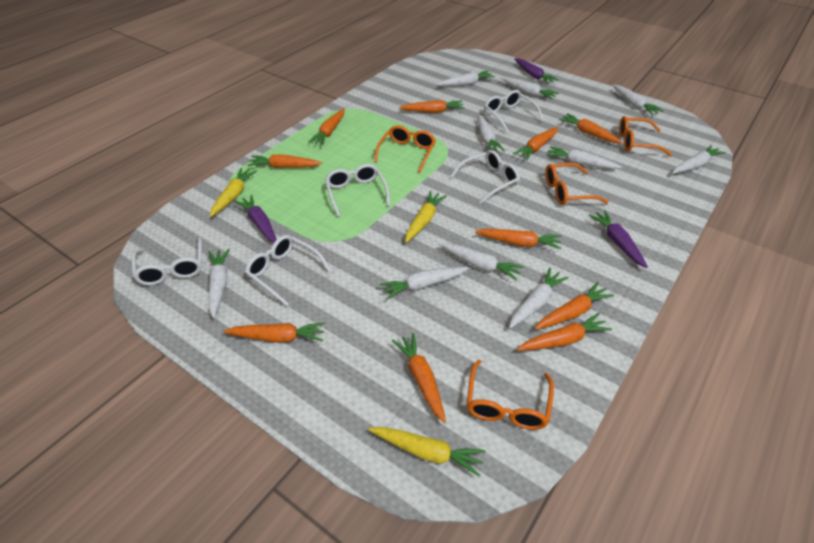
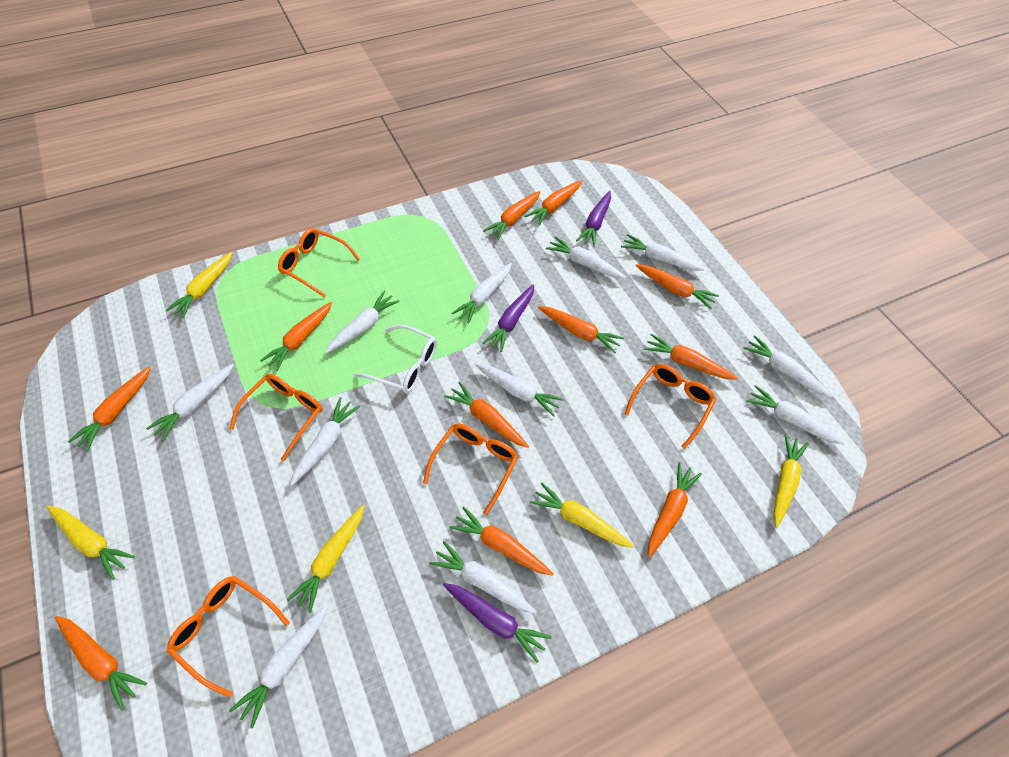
orange carrot: 10 -> 11
orange glasses: 4 -> 5
white carrot: 10 -> 11
white glasses: 5 -> 1
yellow carrot: 3 -> 5

